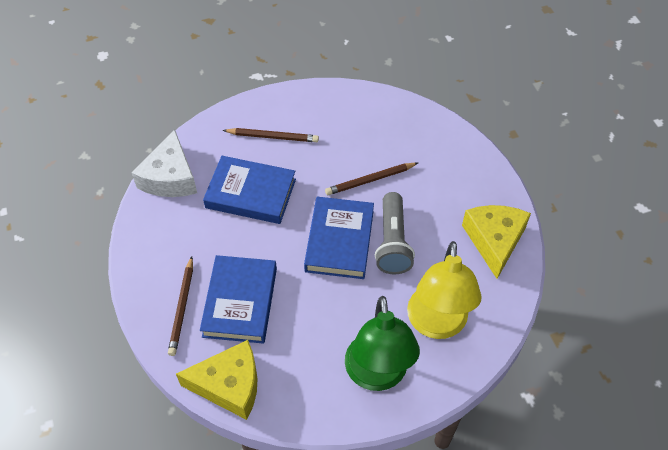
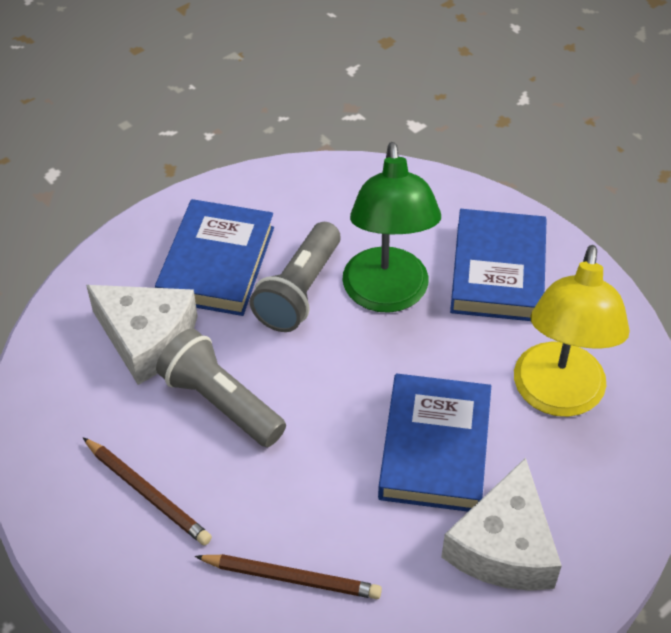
brown pencil: 3 -> 2
grey flashlight: 1 -> 2
white cheese: 1 -> 2
yellow cheese: 2 -> 0

